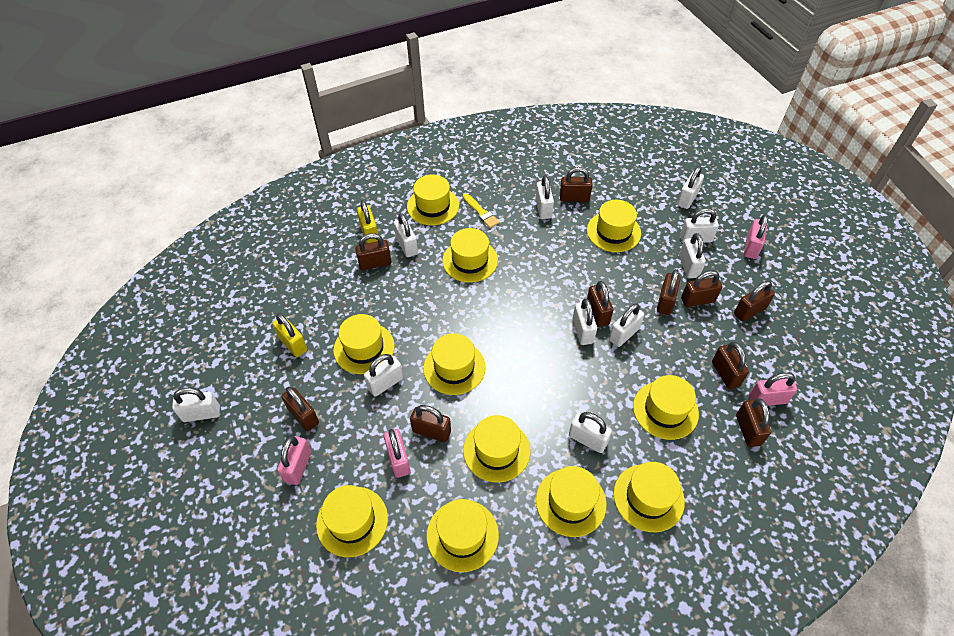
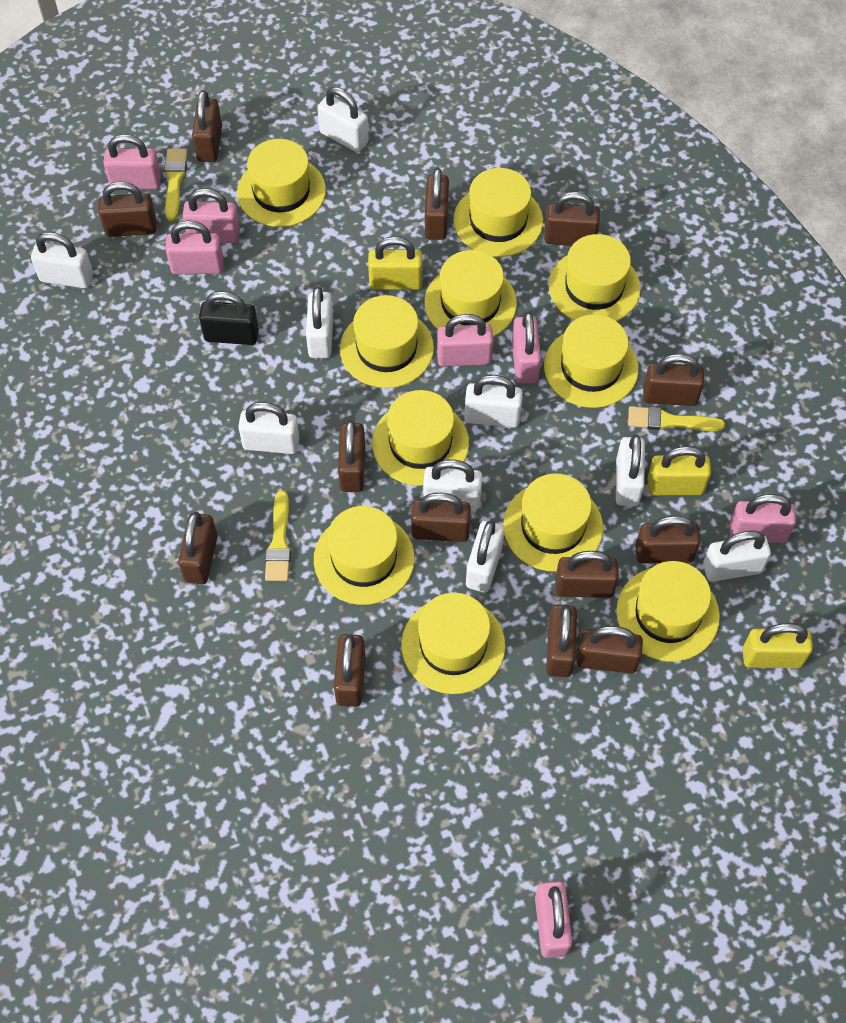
black padlock: 0 -> 1
brown padlock: 10 -> 13
pink padlock: 4 -> 7
white padlock: 10 -> 9
yellow brush: 1 -> 3
yellow padlock: 2 -> 3

